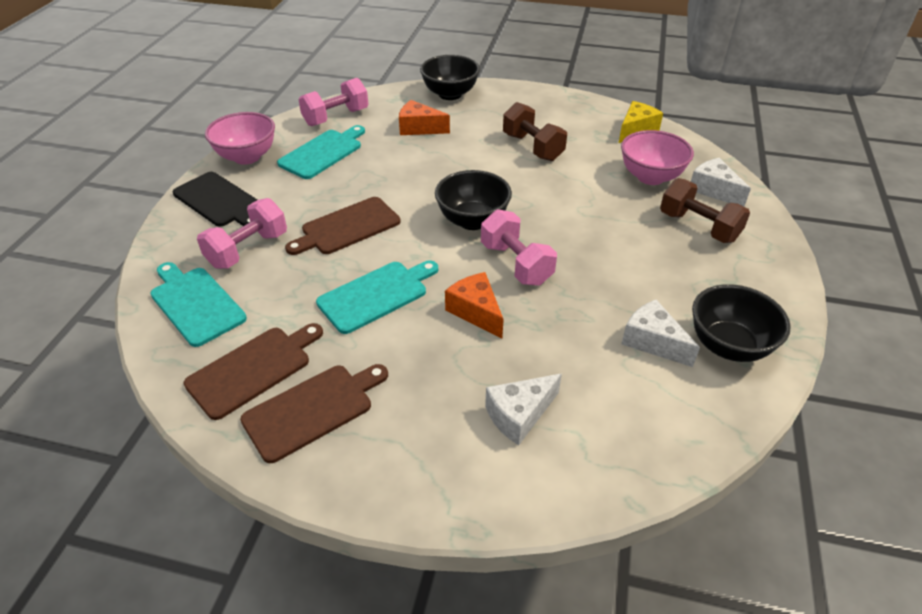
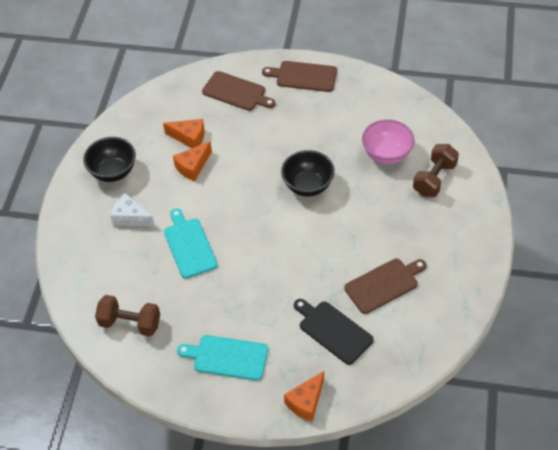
black bowl: 3 -> 2
orange cheese: 2 -> 3
pink bowl: 2 -> 1
pink dumbbell: 3 -> 0
turquoise cutting board: 3 -> 2
white cheese: 3 -> 1
yellow cheese: 1 -> 0

